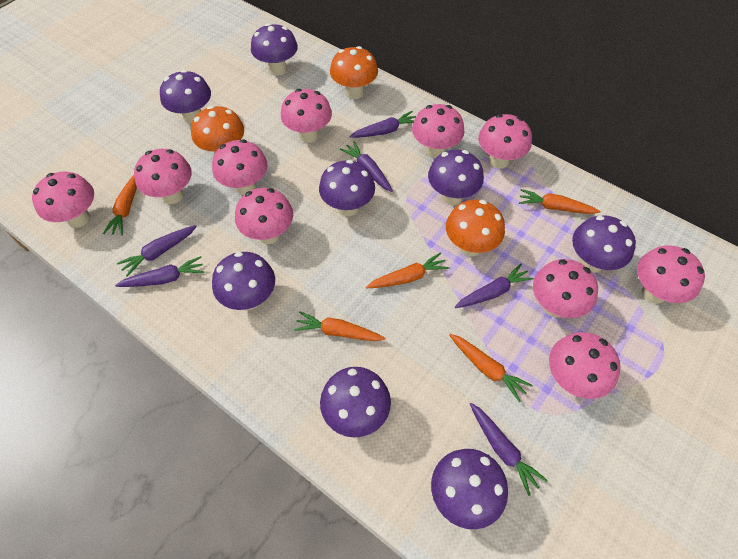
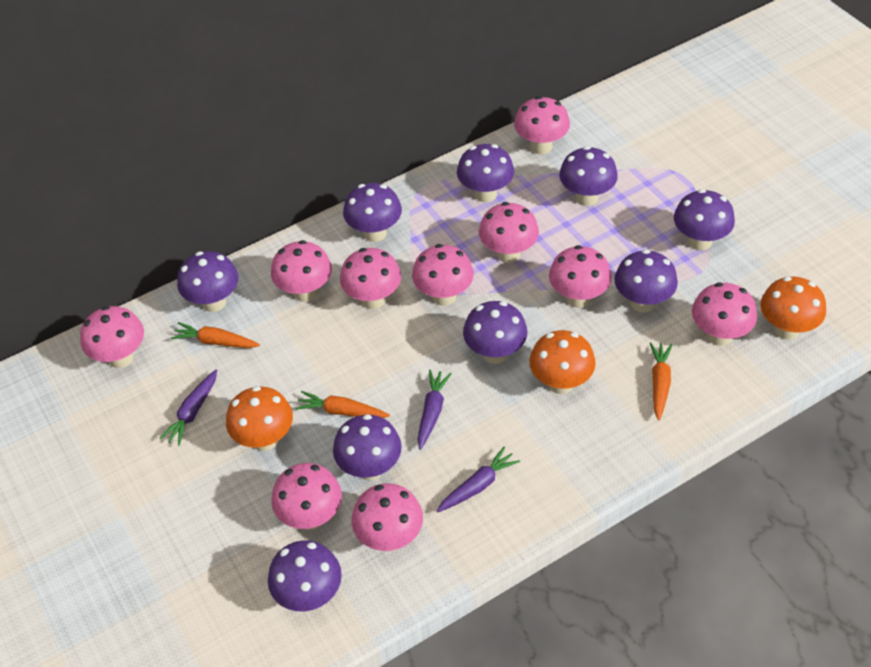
orange carrot: 5 -> 3
purple carrot: 6 -> 3
purple mushroom: 8 -> 9

